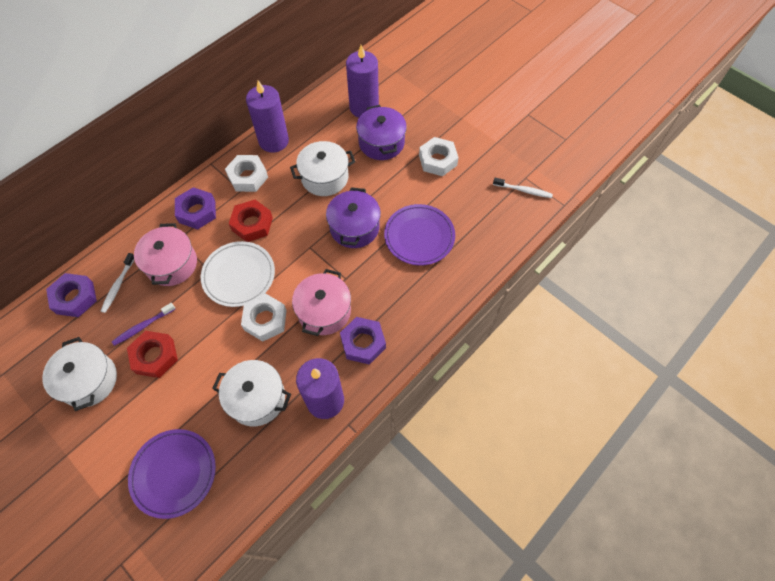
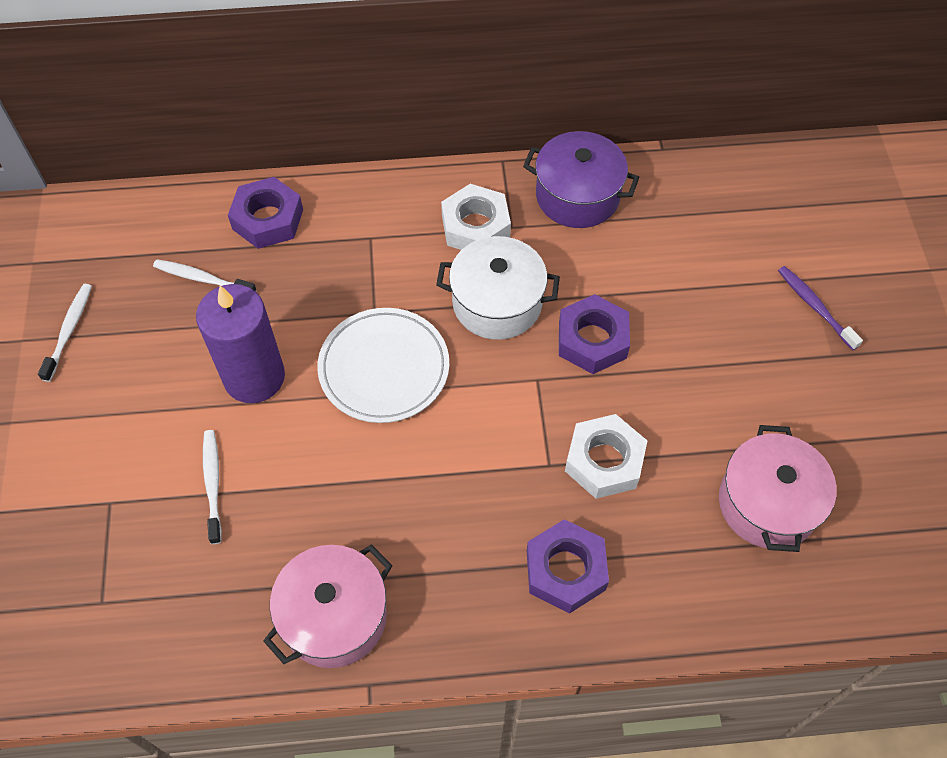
purple candle: 3 -> 1
purple plate: 2 -> 0
purple pot: 2 -> 1
red nut: 2 -> 0
white nut: 3 -> 2
white pot: 3 -> 1
white toothbrush: 2 -> 3

